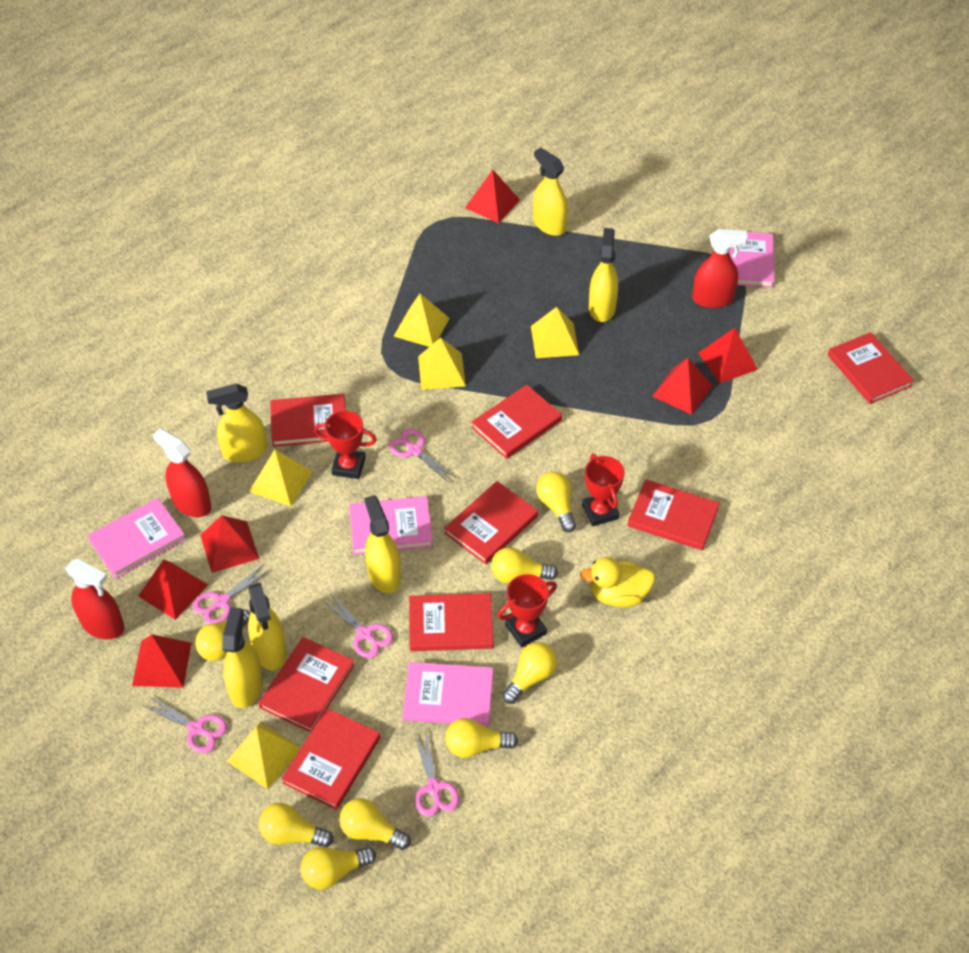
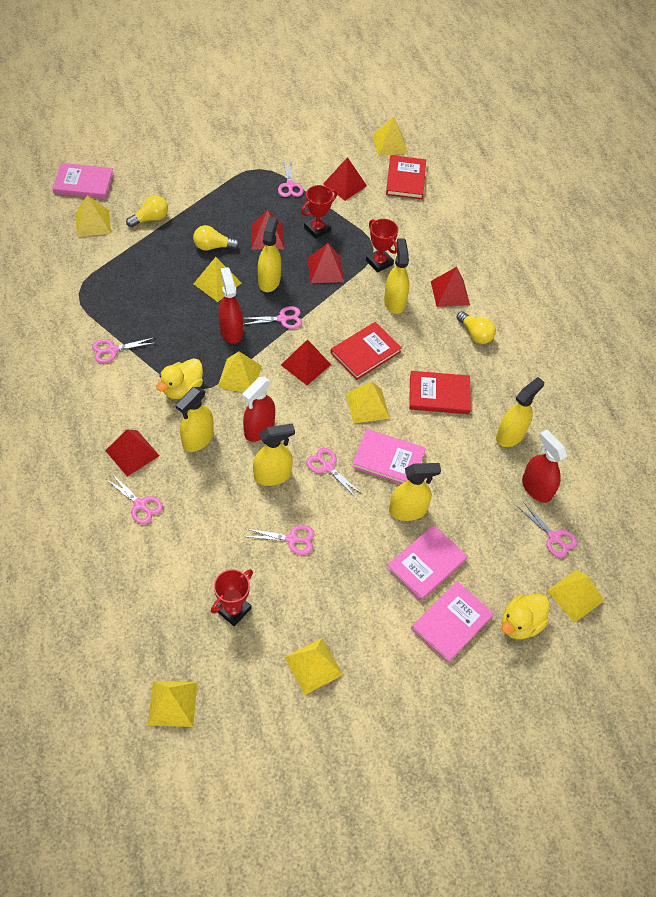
pink scissors: 5 -> 7
red book: 8 -> 3
yellow duck: 1 -> 2
yellow light bulb: 8 -> 3
yellow pyramid: 5 -> 8

